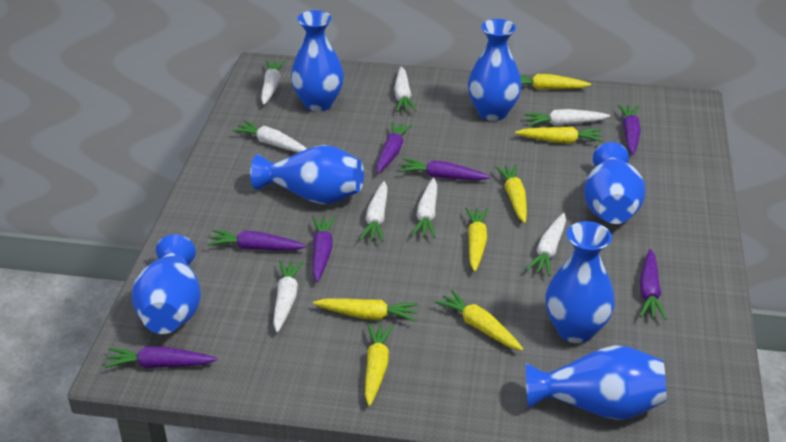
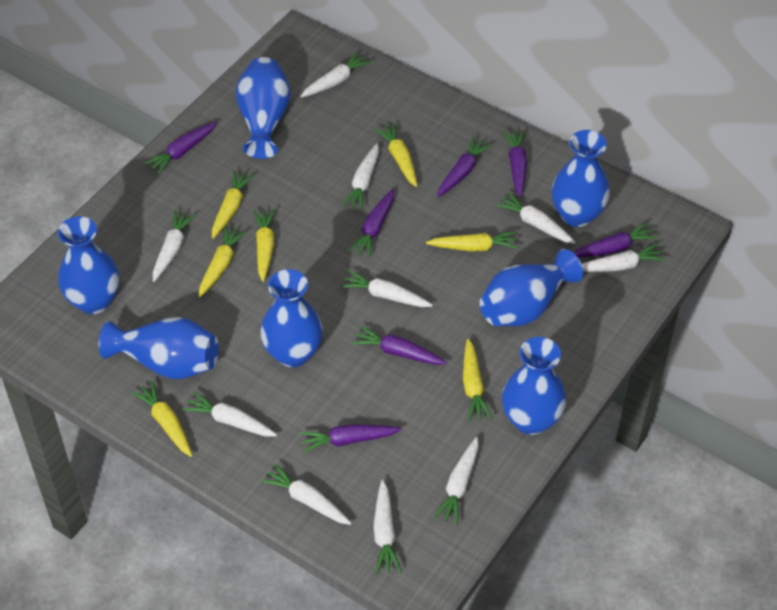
white carrot: 8 -> 10

